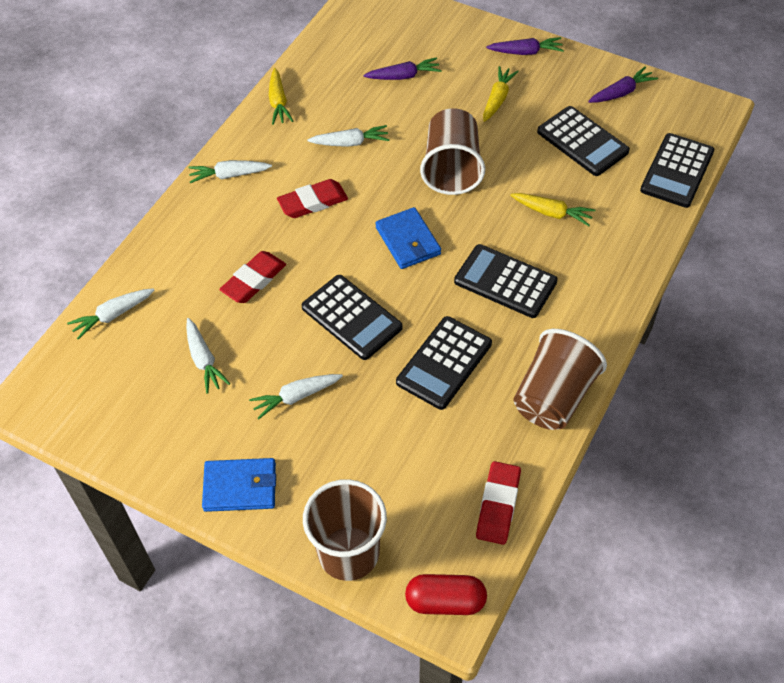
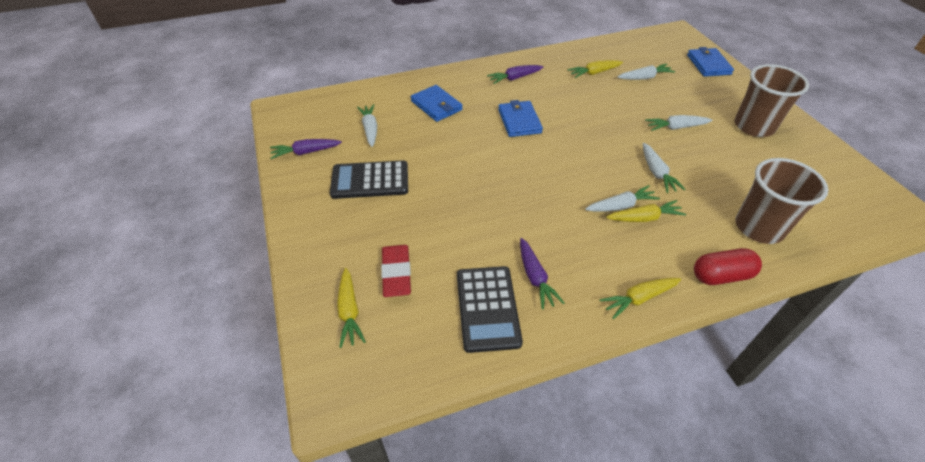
black calculator: 5 -> 2
blue wallet: 2 -> 3
brown cup: 3 -> 2
red eraser: 3 -> 1
yellow carrot: 3 -> 4

